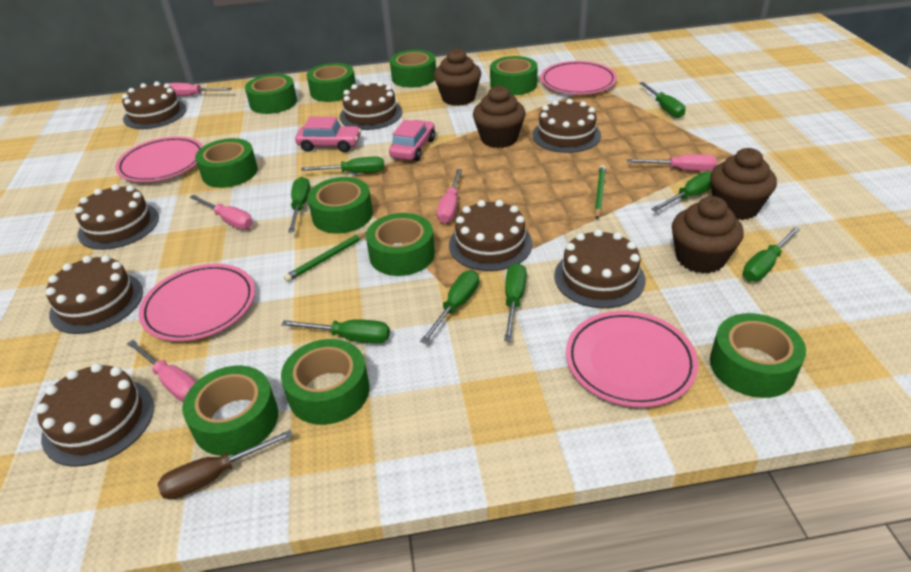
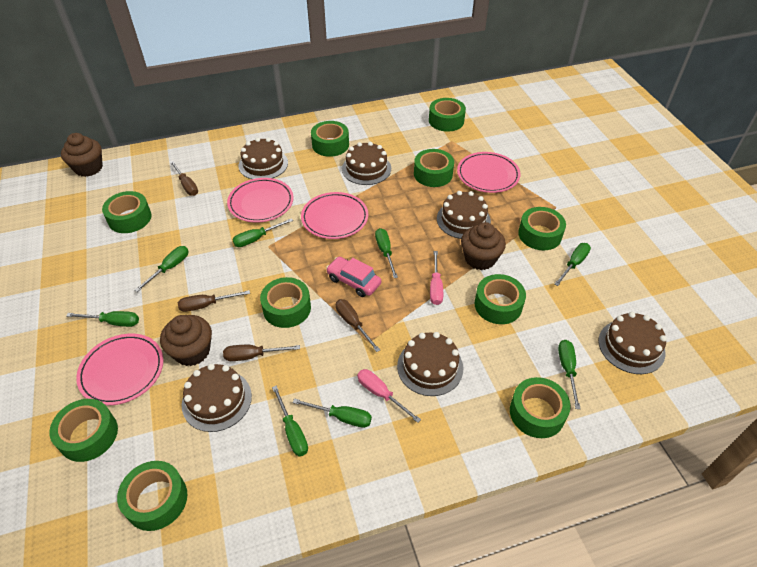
brown cake: 8 -> 6
brown cupcake: 4 -> 3
brown screwdriver: 1 -> 4
green pencil: 2 -> 0
pink car: 2 -> 1
pink screwdriver: 5 -> 2

